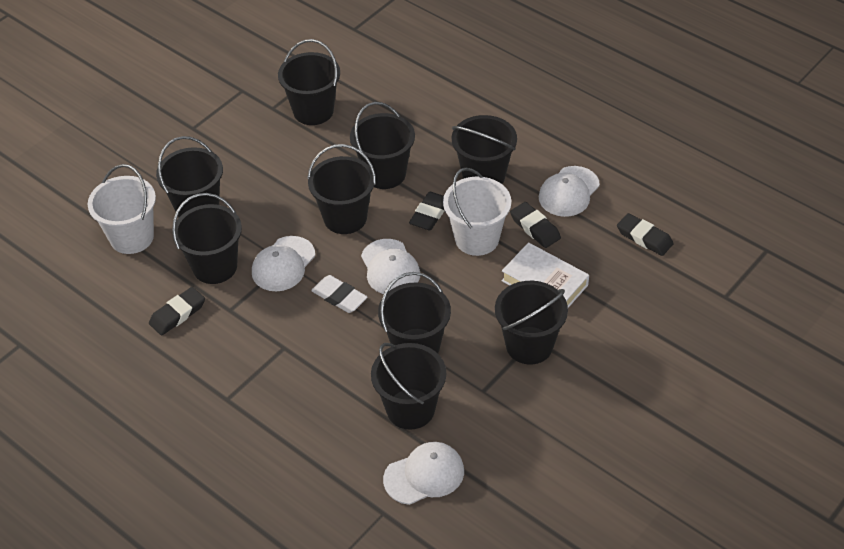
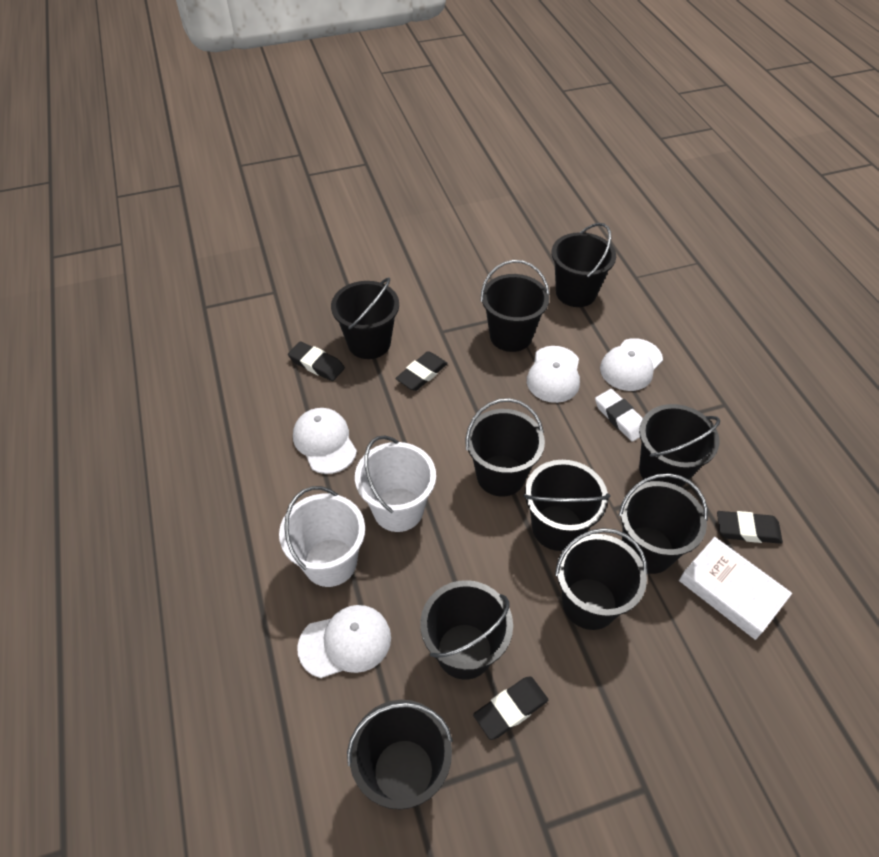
black bucket: 9 -> 10

